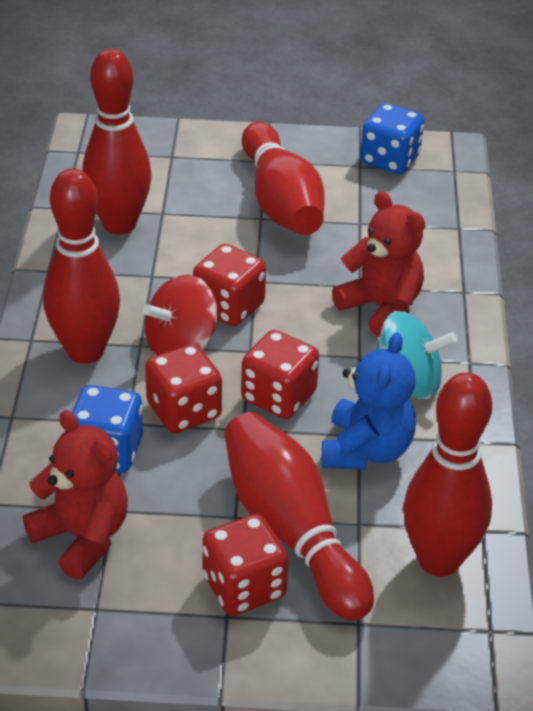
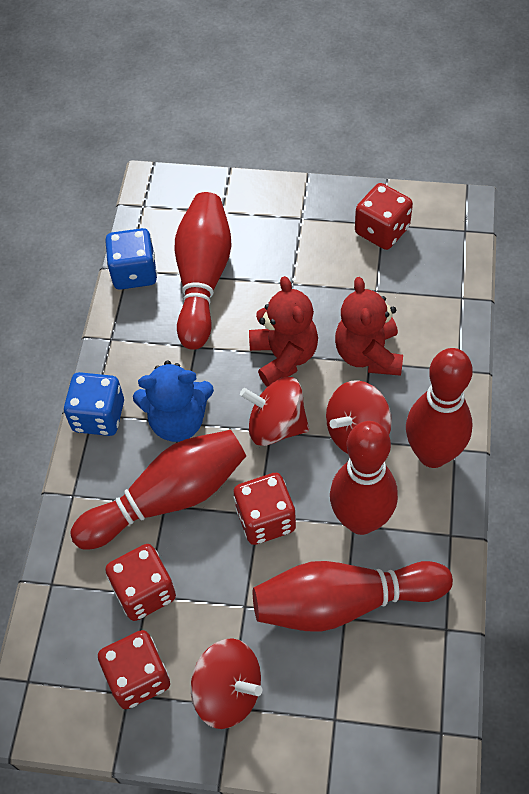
red spinning top: 1 -> 3
turquoise spinning top: 1 -> 0

